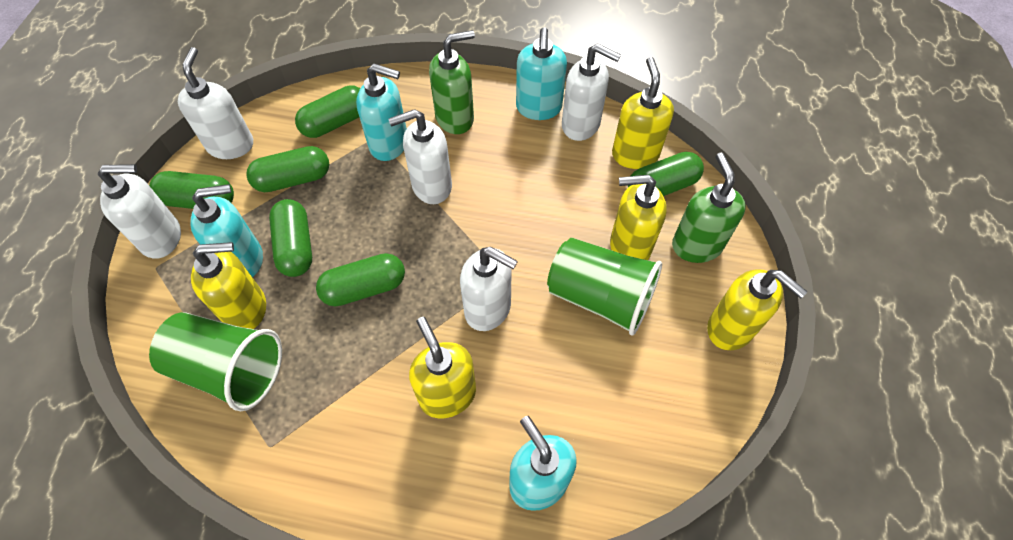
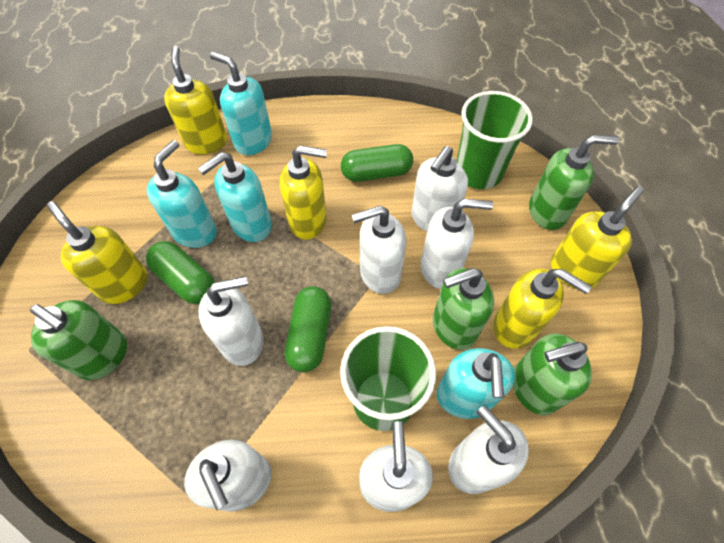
green capsule: 6 -> 3
green soap dispenser: 2 -> 4
white soap dispenser: 5 -> 7

